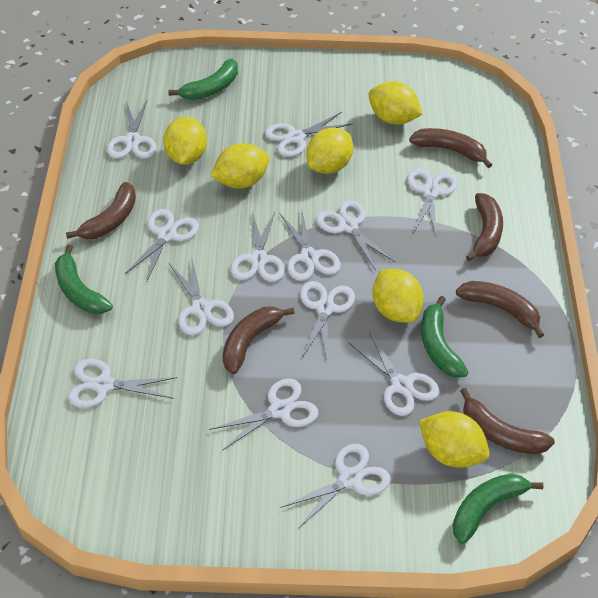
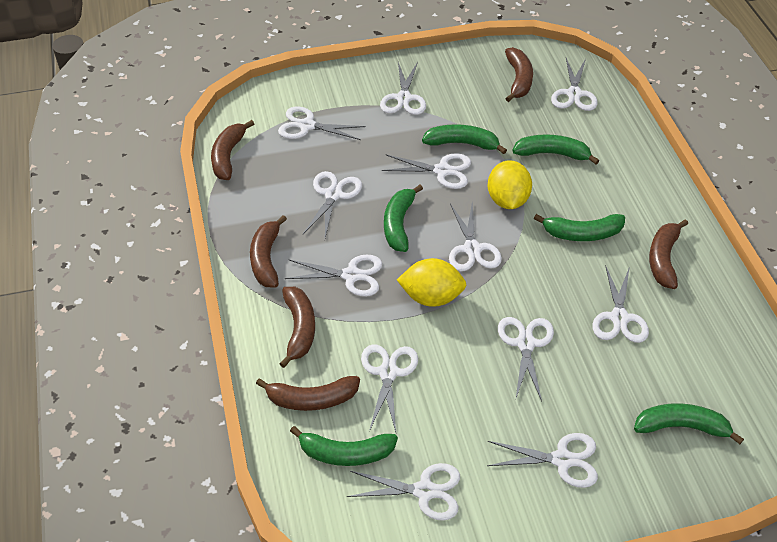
green banana: 4 -> 6
white scissors: 13 -> 12
yellow lemon: 6 -> 2

